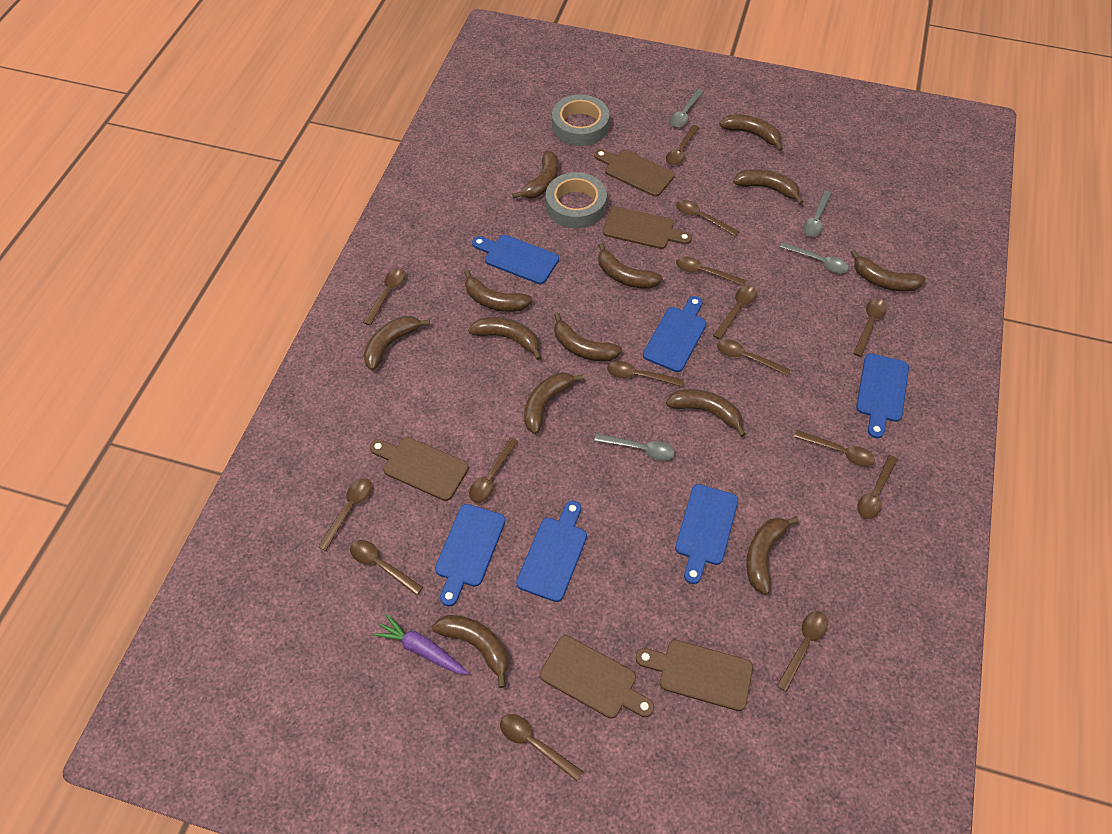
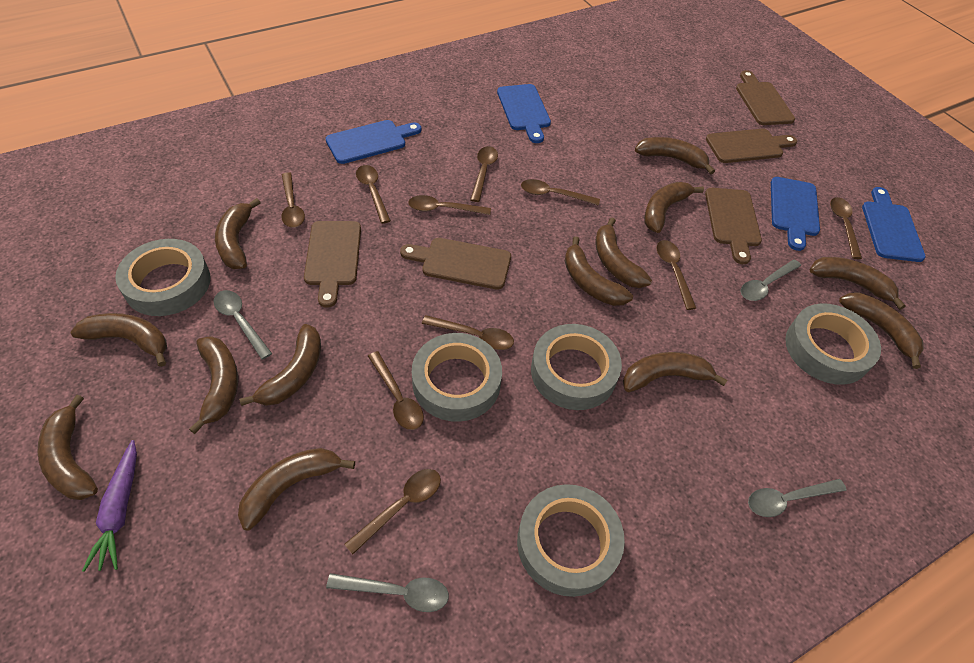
blue cutting board: 6 -> 4
brown spoon: 15 -> 10
grey tape: 2 -> 5

